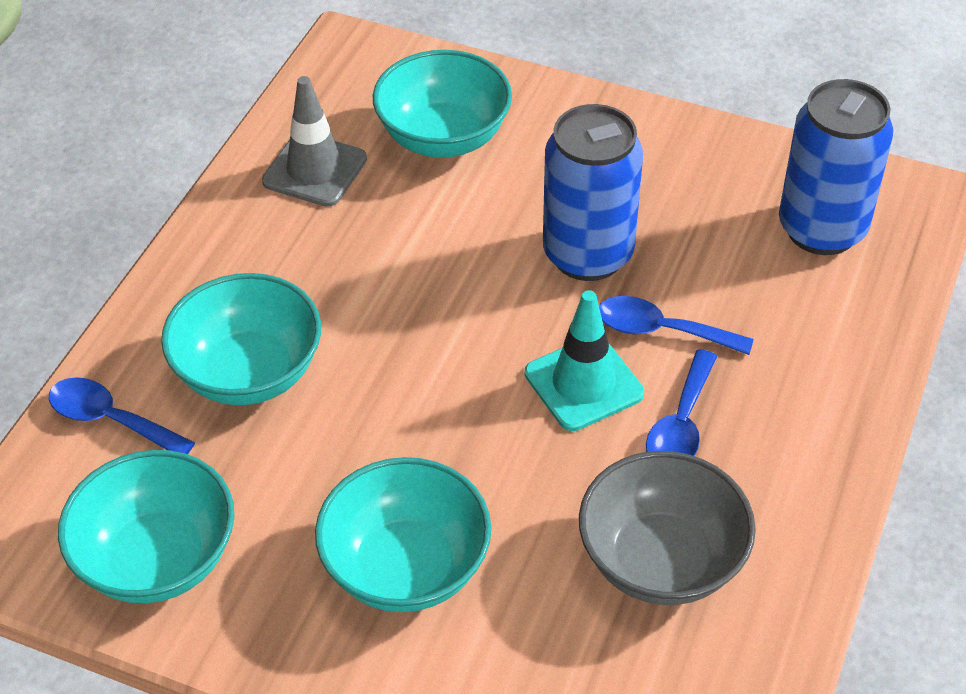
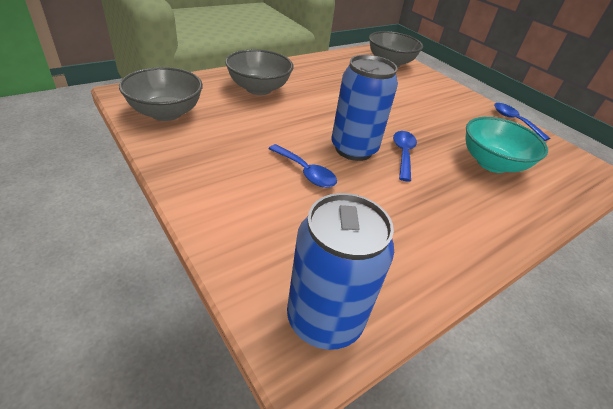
grey bowl: 1 -> 3
grey traffic cone: 1 -> 0
turquoise bowl: 4 -> 1
turquoise traffic cone: 1 -> 0

